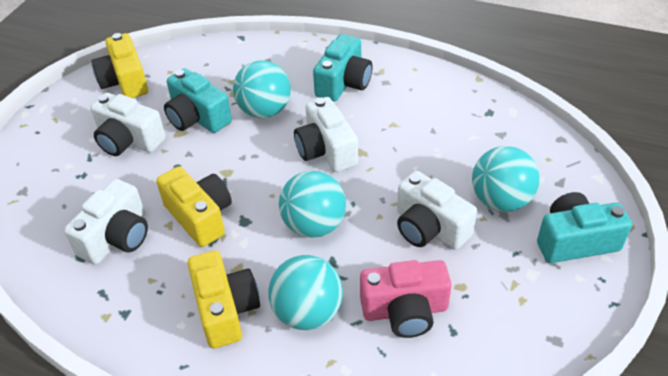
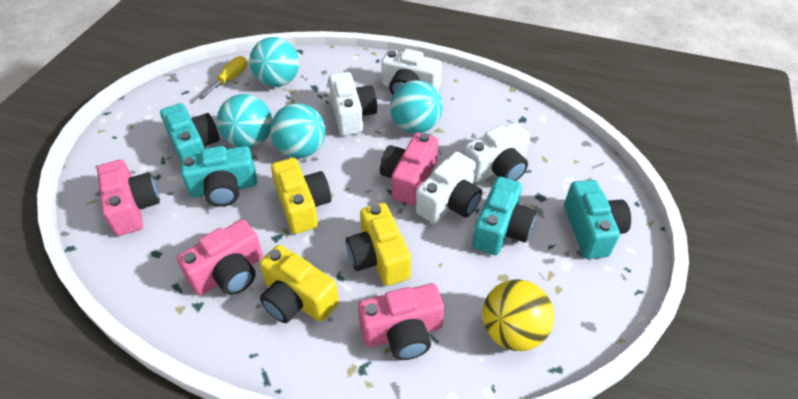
pink camera: 1 -> 4
turquoise camera: 3 -> 4
yellow ball: 0 -> 1
yellow screwdriver: 0 -> 1

